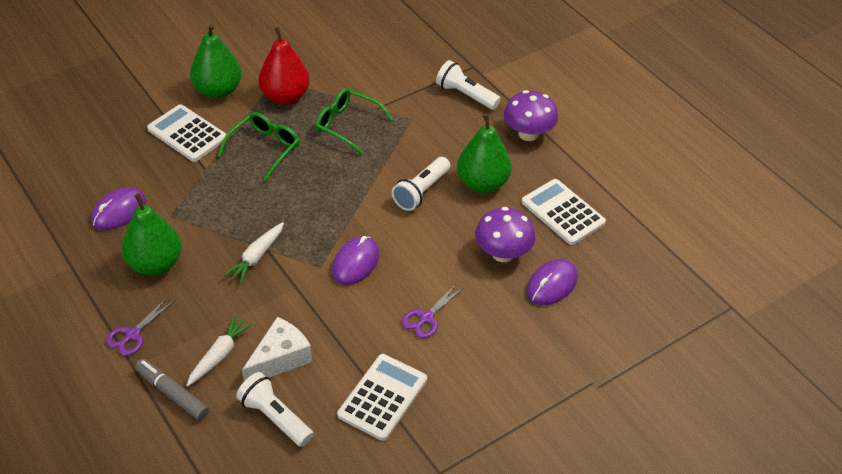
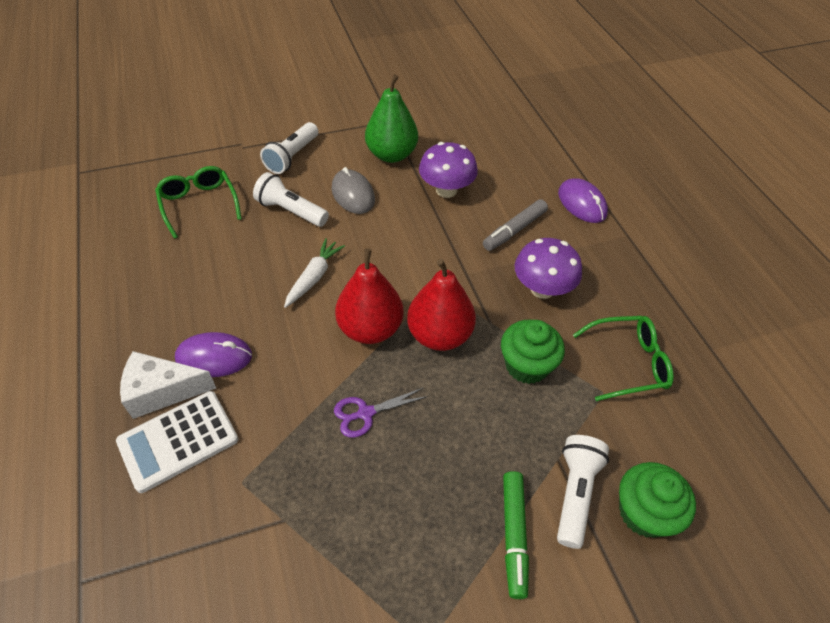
green cupcake: 0 -> 2
green marker: 0 -> 1
green pear: 3 -> 1
grey mouse: 0 -> 1
purple mouse: 3 -> 2
purple scissors: 2 -> 1
red pear: 1 -> 2
white calculator: 3 -> 1
white carrot: 2 -> 1

